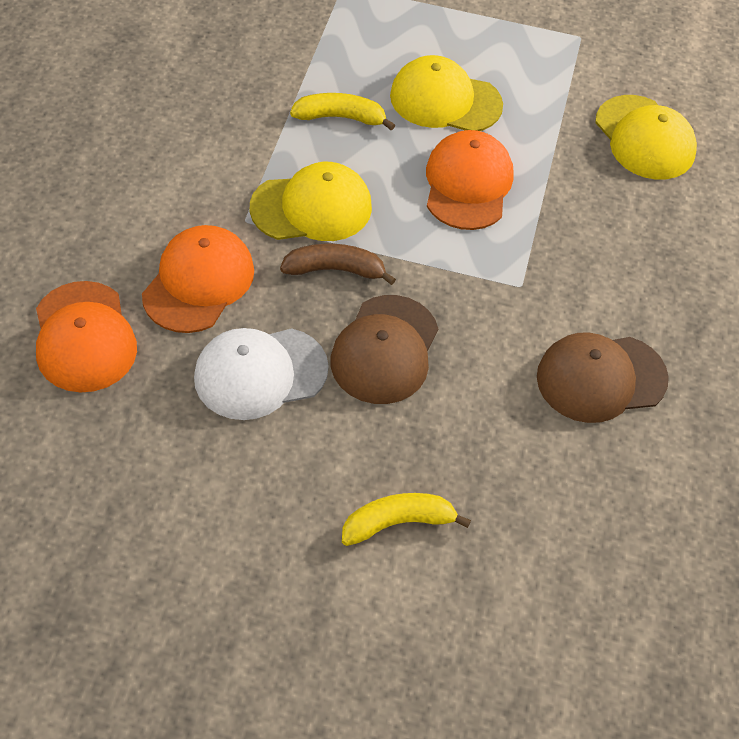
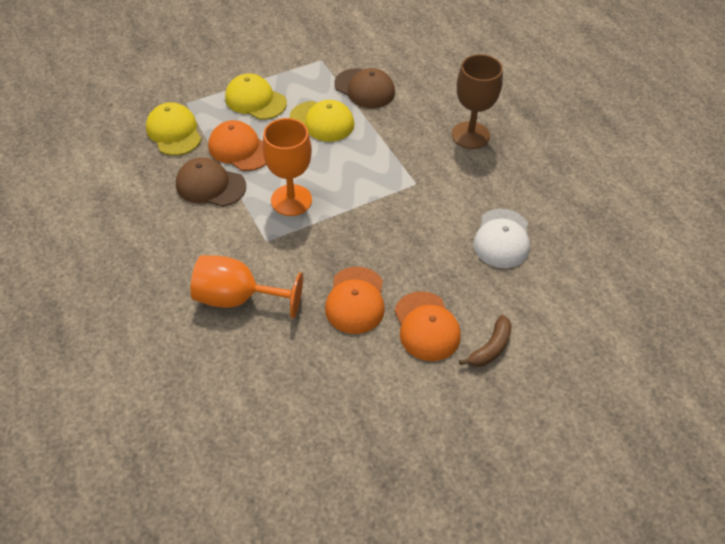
brown goblet: 0 -> 1
orange goblet: 0 -> 2
yellow banana: 2 -> 0

